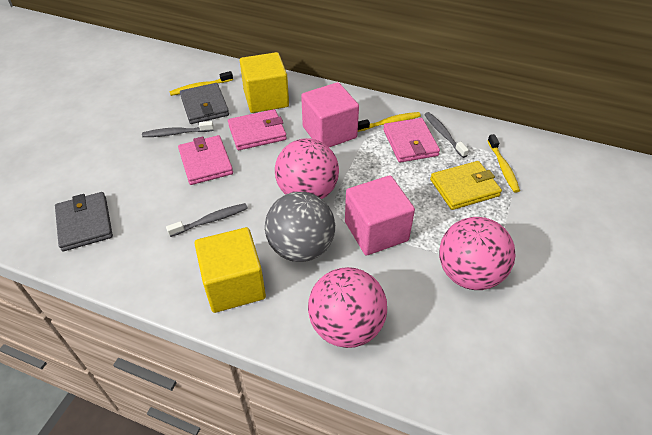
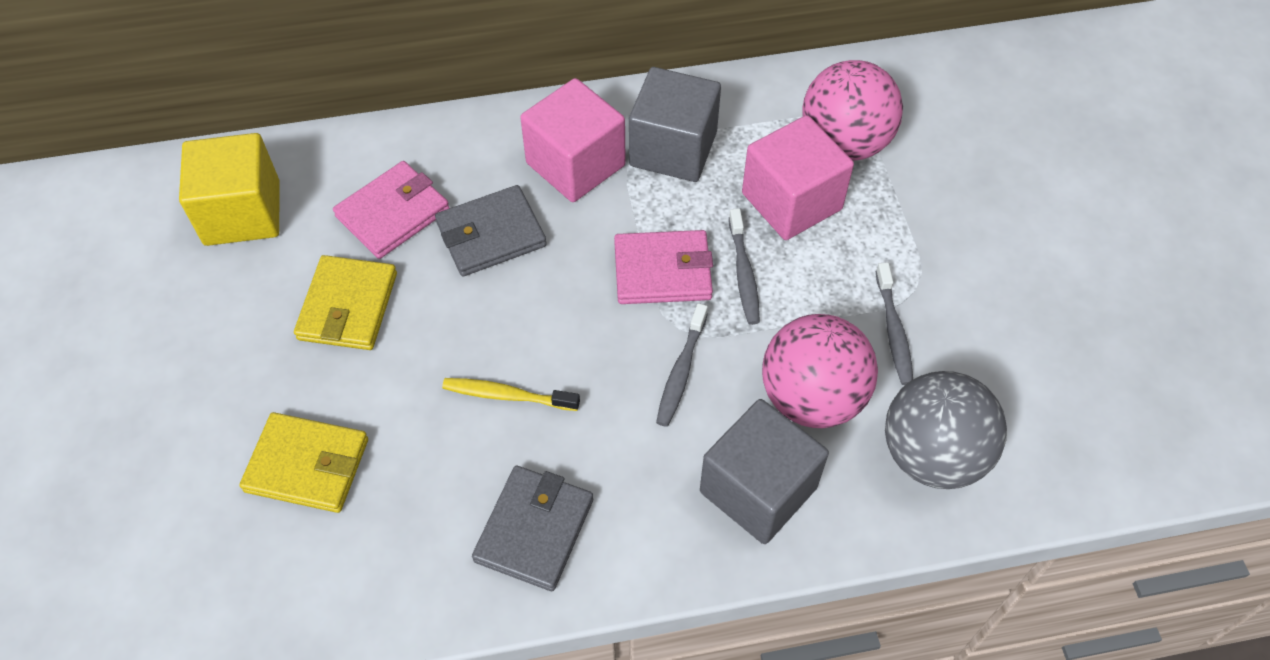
grey cube: 0 -> 2
pink ball: 3 -> 2
pink wallet: 3 -> 2
yellow cube: 2 -> 1
yellow toothbrush: 3 -> 1
yellow wallet: 1 -> 2

